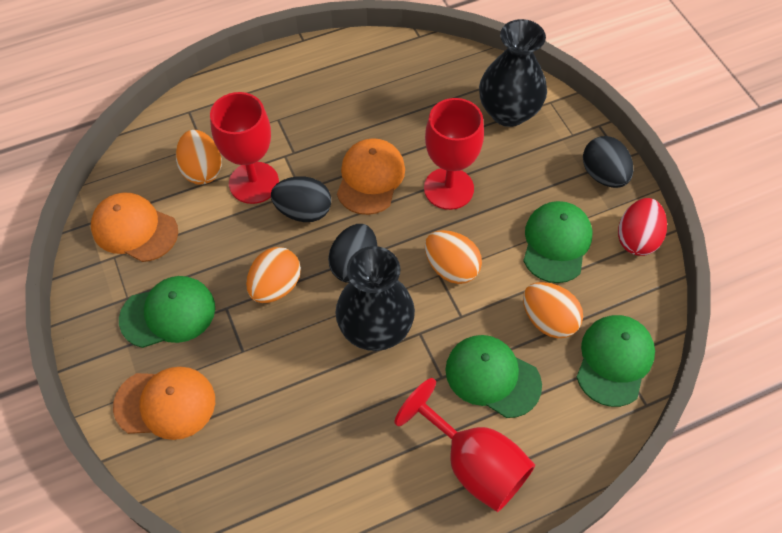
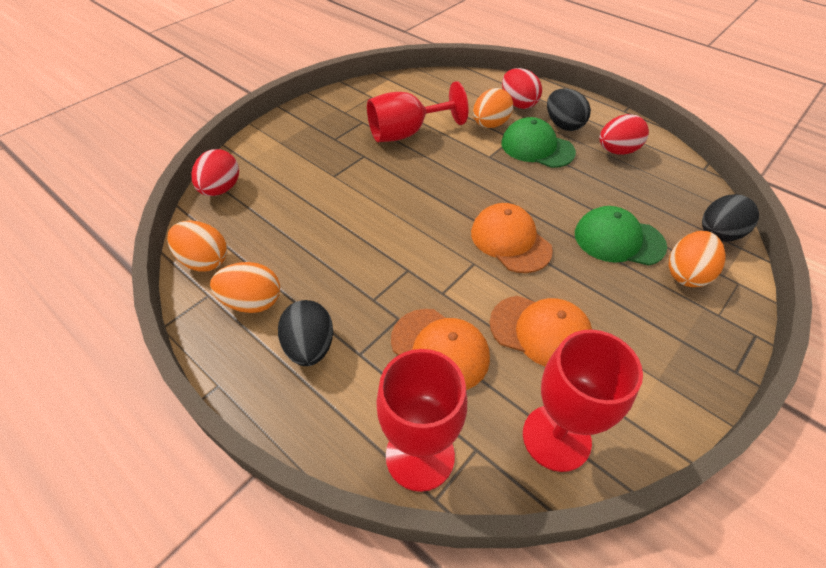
black vase: 2 -> 0
green cap: 4 -> 2
red egg: 1 -> 3

